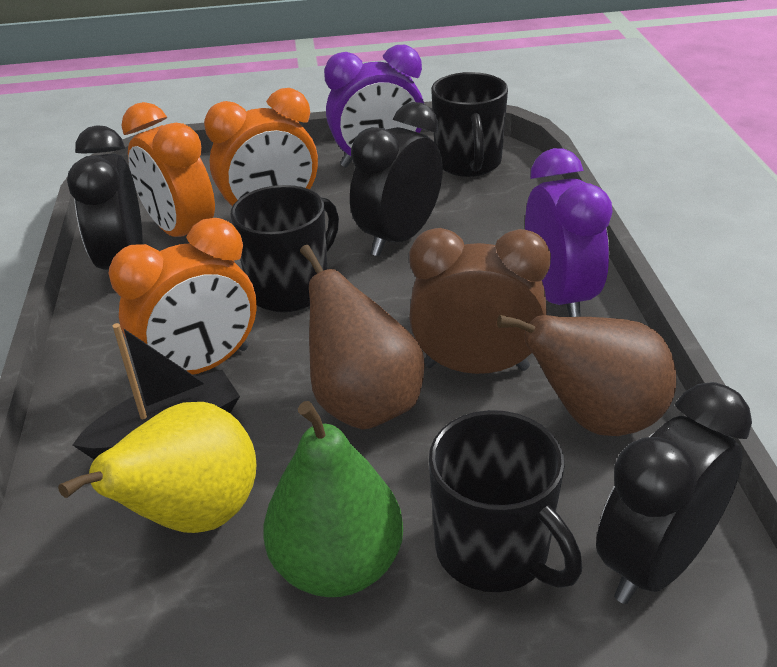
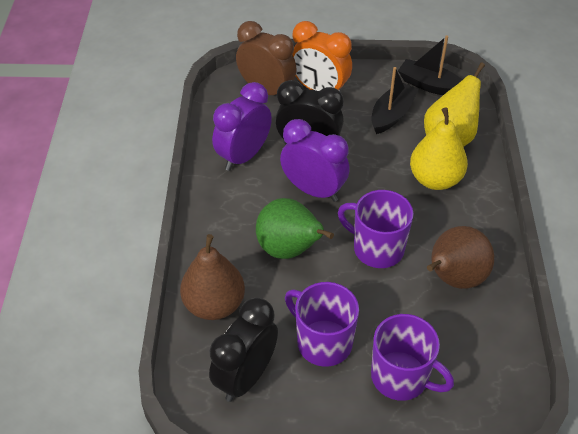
black boat: 1 -> 2
black clock: 3 -> 2
black mug: 3 -> 0
orange clock: 3 -> 1
purple mug: 0 -> 3
yellow pear: 1 -> 2

